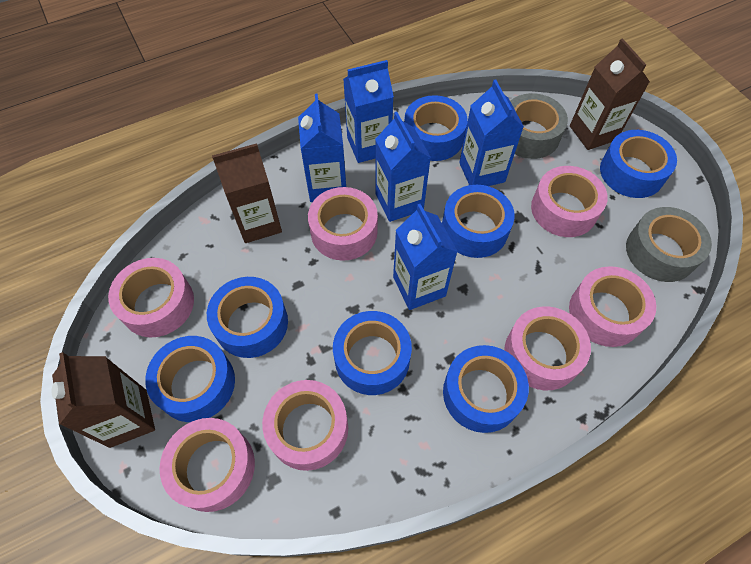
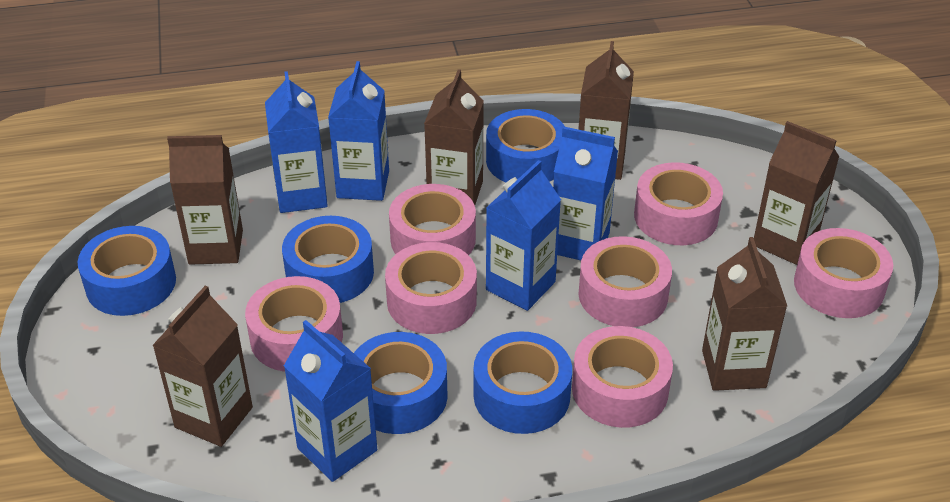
blue tape: 7 -> 5
brown carton: 3 -> 6
grey tape: 2 -> 0

